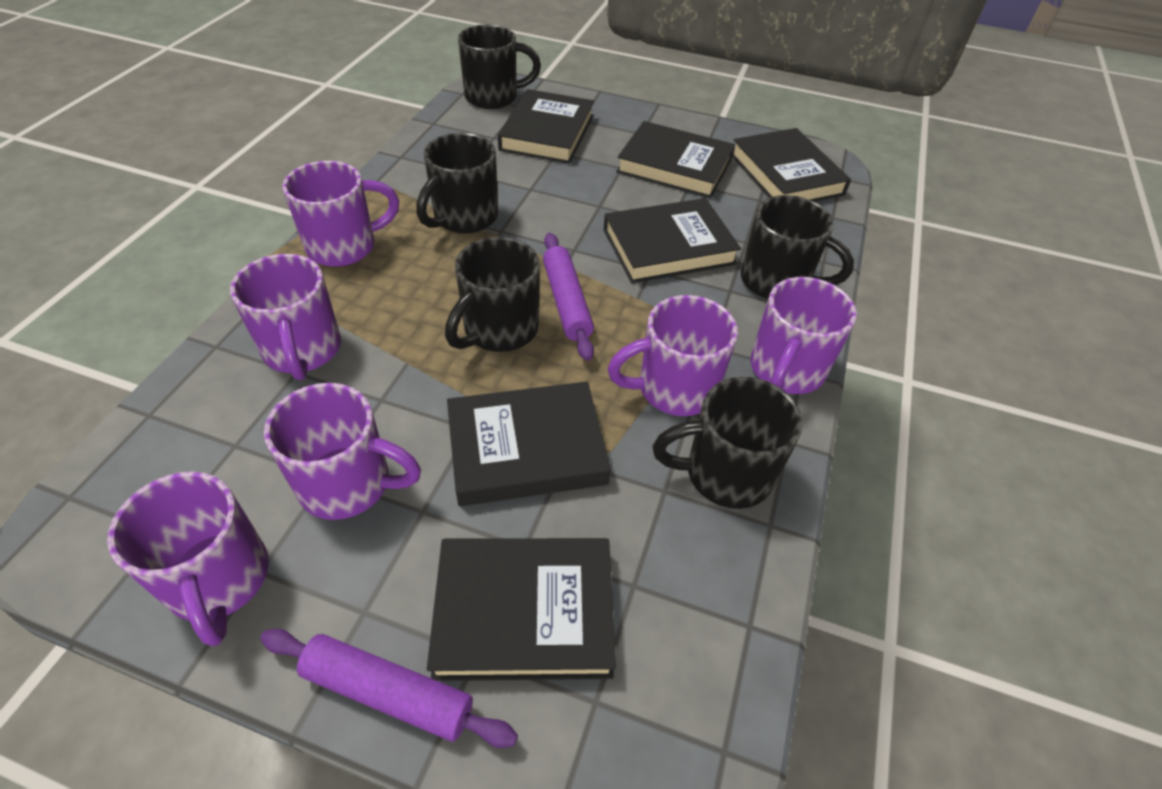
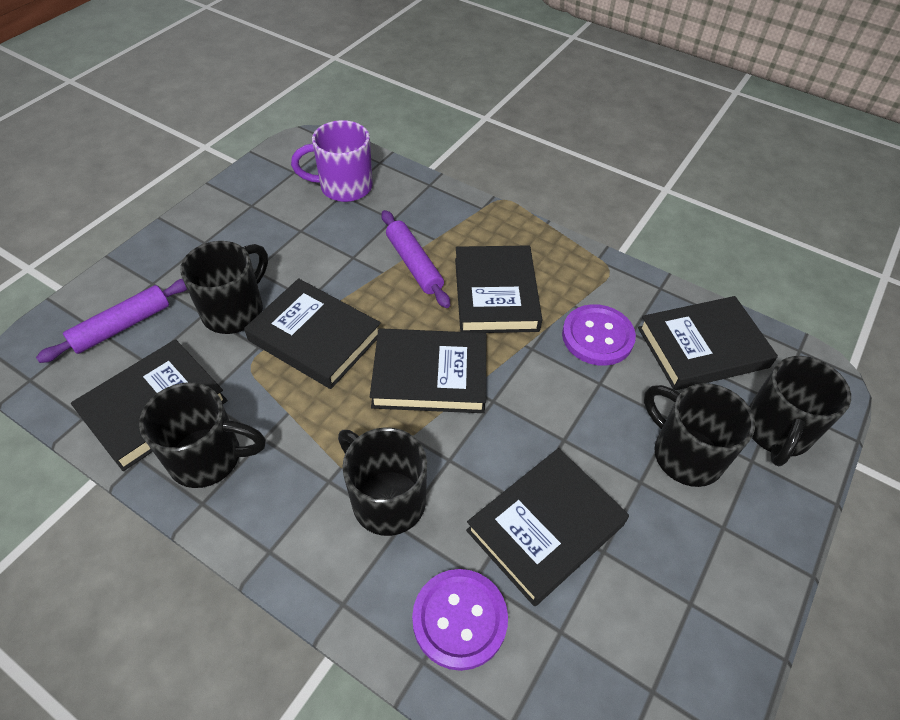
purple button: 0 -> 2
purple mug: 6 -> 1

